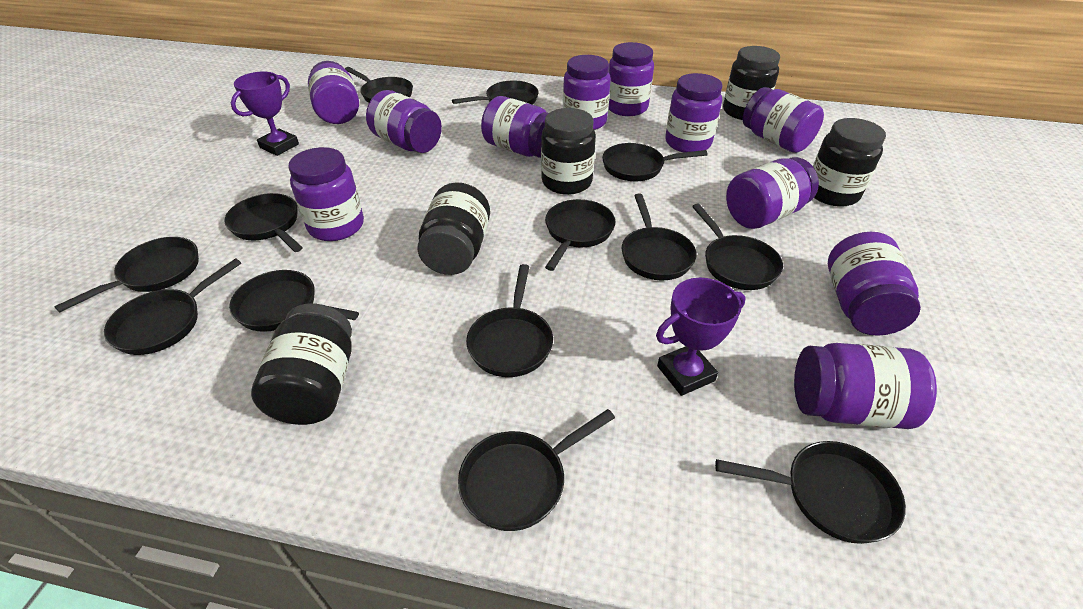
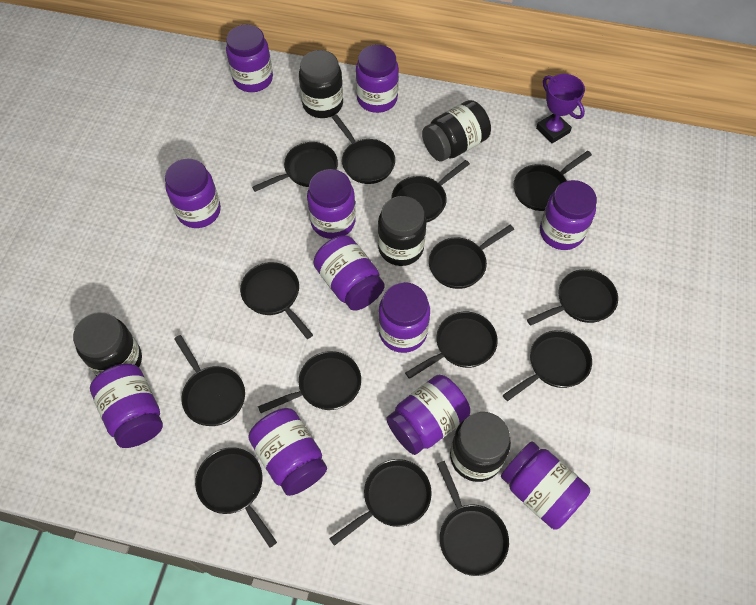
black pan: 13 -> 14
purple trophy: 2 -> 1

